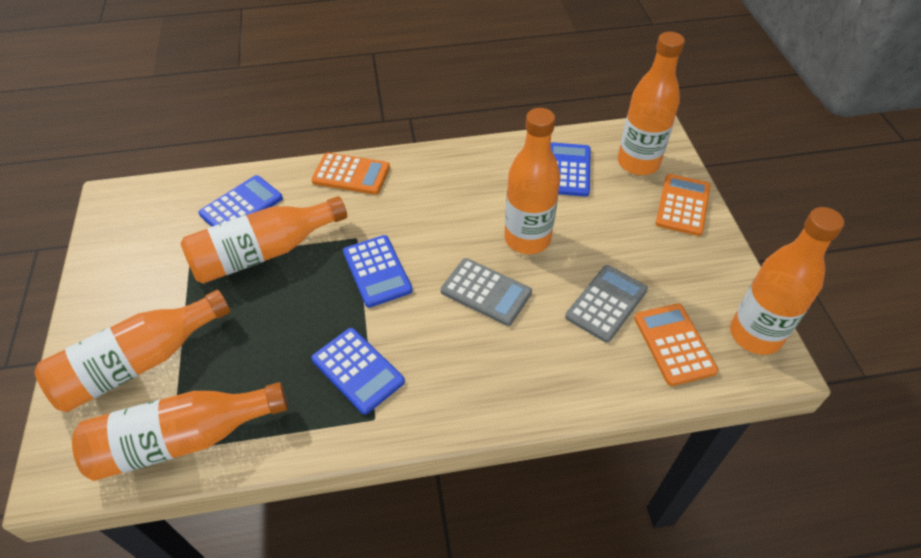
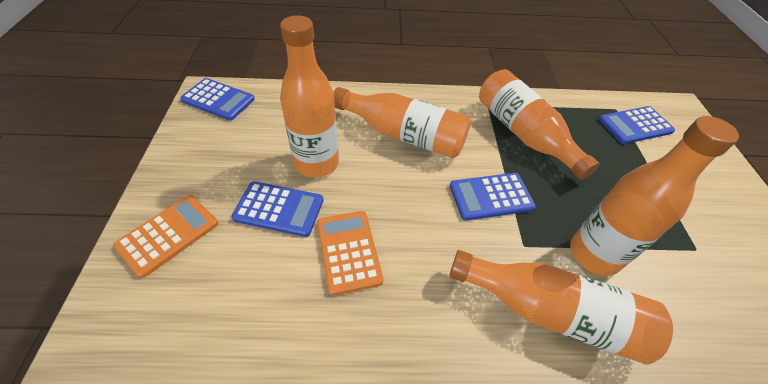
grey calculator: 2 -> 0
orange bottle: 6 -> 5
orange calculator: 3 -> 2

